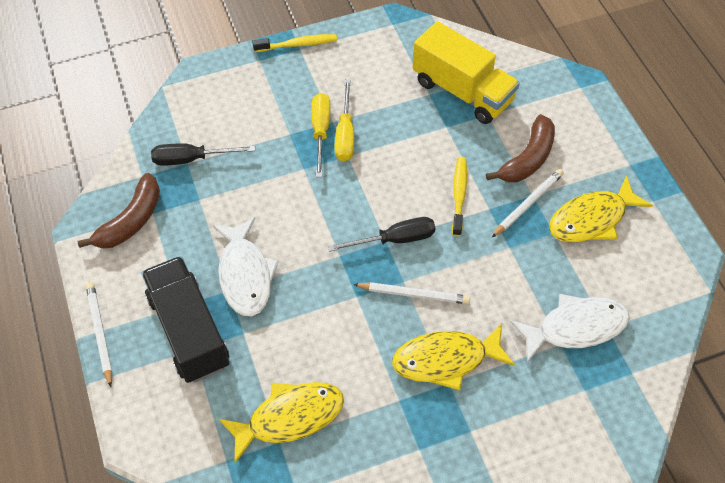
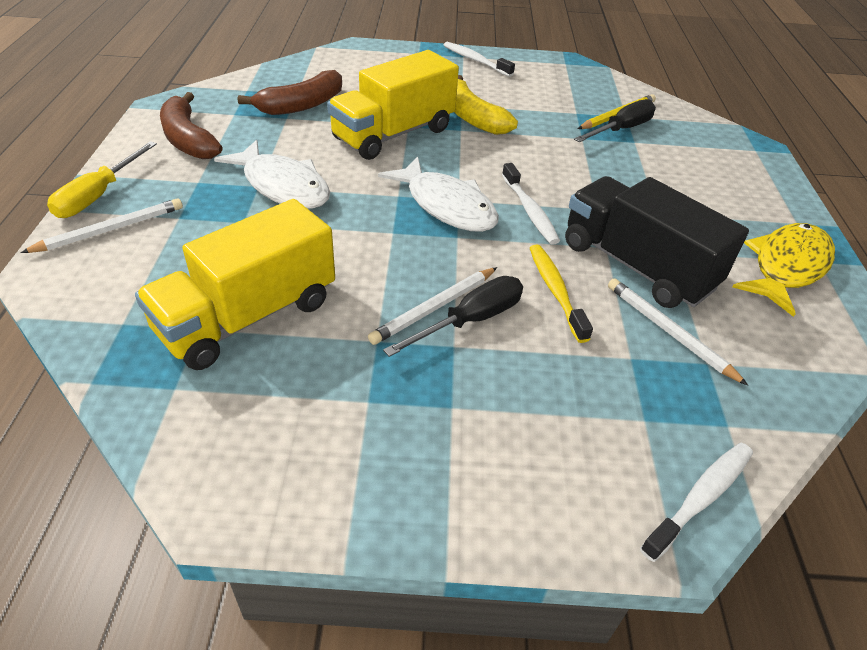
white toothbrush: 0 -> 3
yellow banana: 0 -> 1
yellow fish: 3 -> 1
yellow pencil: 0 -> 1
yellow screwdriver: 2 -> 1
yellow toothbrush: 2 -> 1
yellow truck: 1 -> 2

